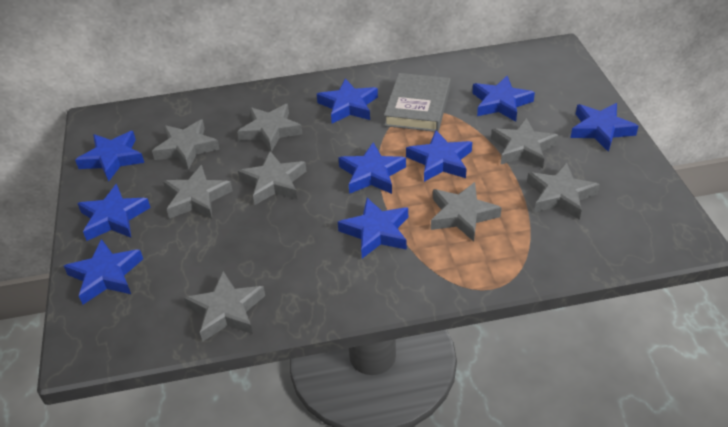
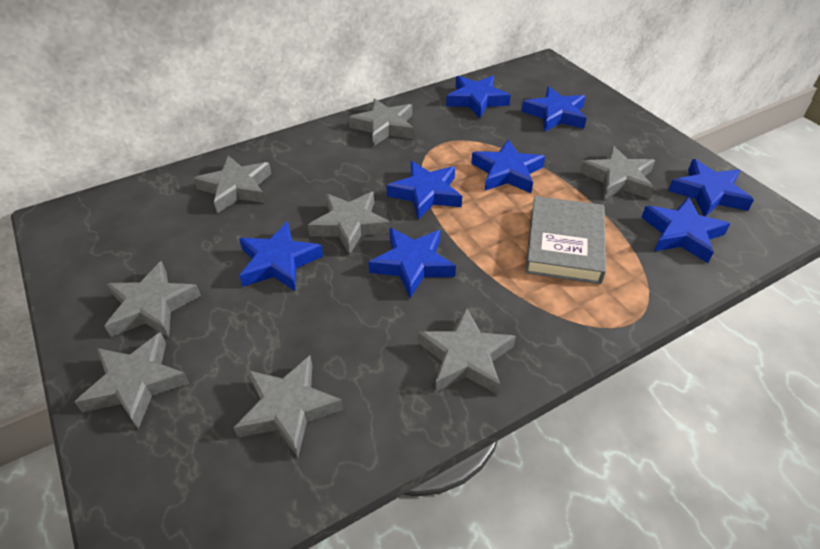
blue star: 9 -> 8

